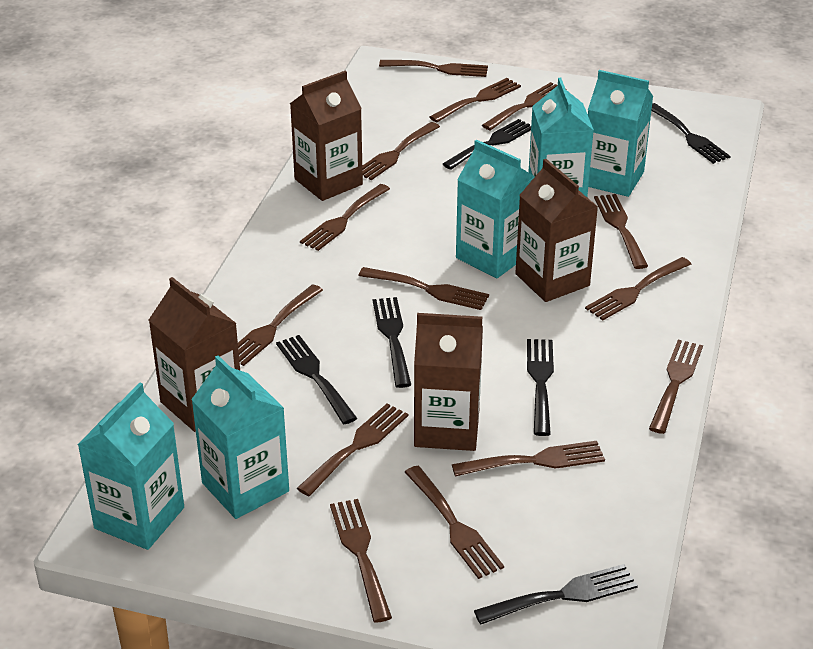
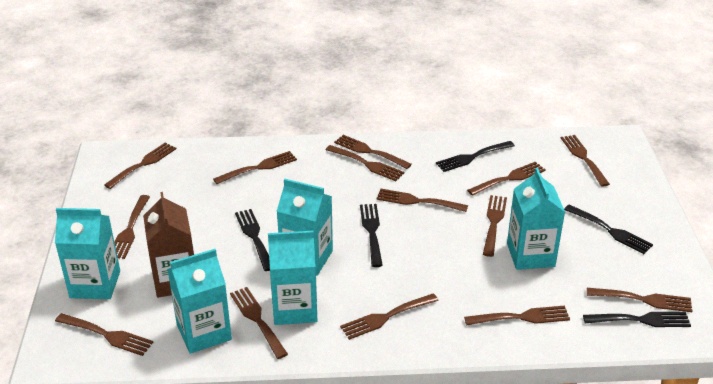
black fork: 6 -> 5
brown carton: 4 -> 1

